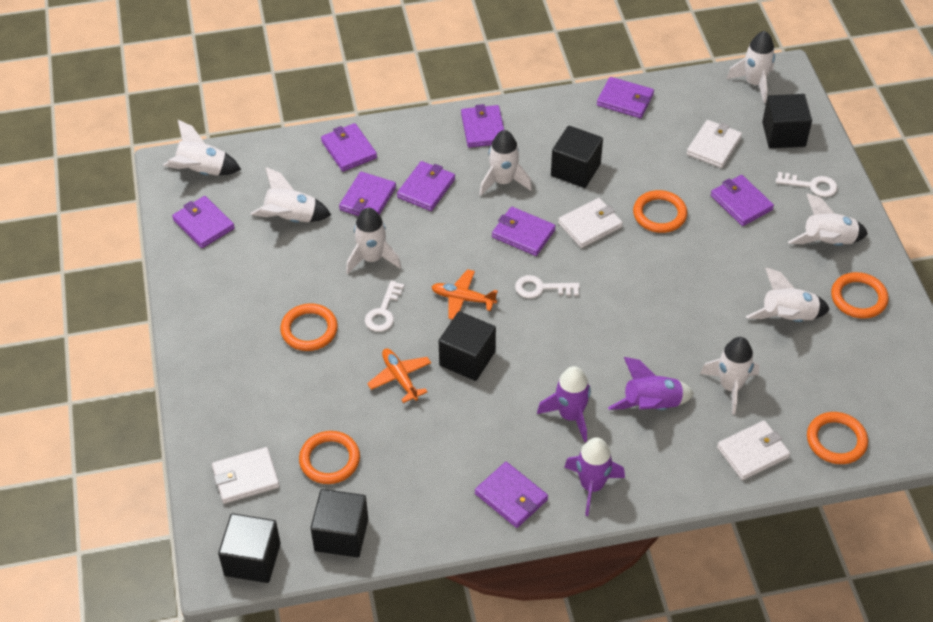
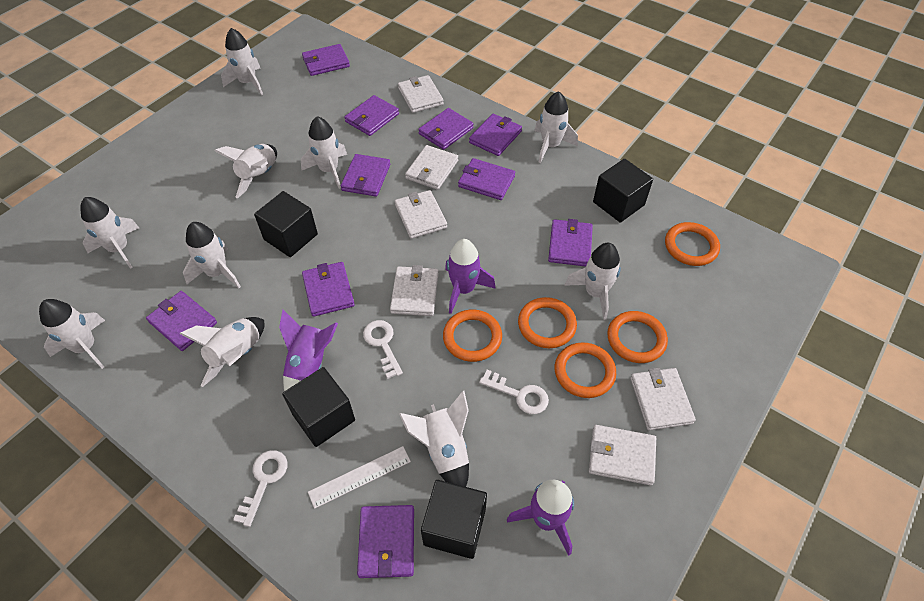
black cube: 5 -> 4
orange plane: 2 -> 0
purple wallet: 9 -> 10
white rocket: 8 -> 10
white ruler: 0 -> 1
white wallet: 4 -> 6

